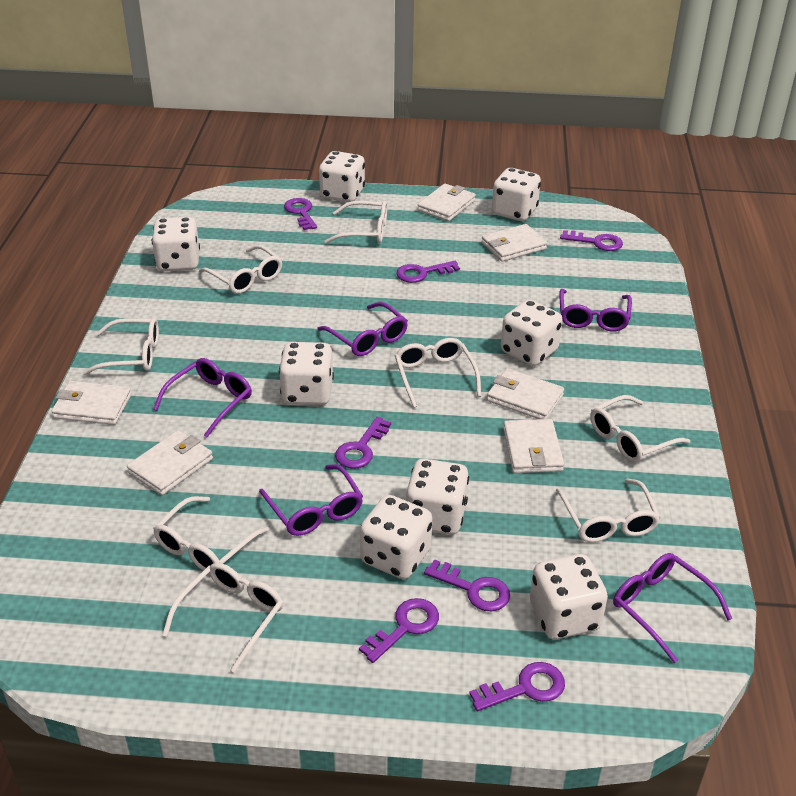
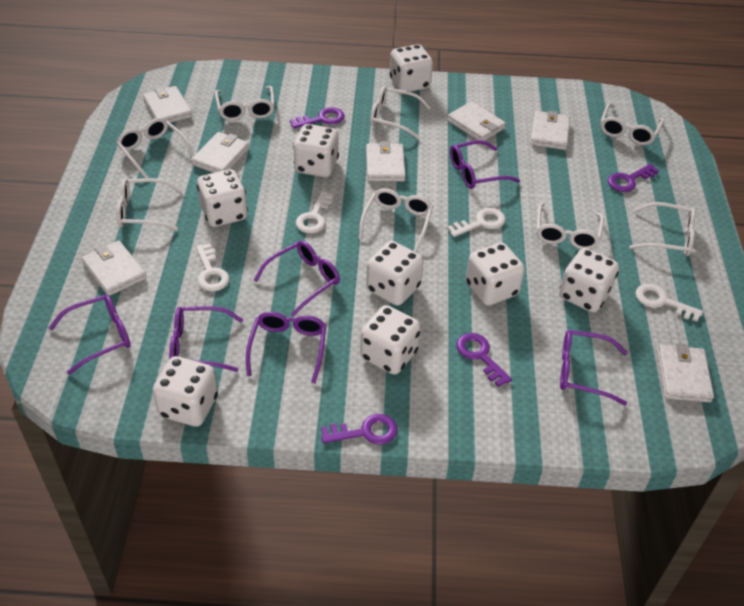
purple glasses: 5 -> 6
purple key: 7 -> 4
white key: 0 -> 4
white wallet: 6 -> 7

